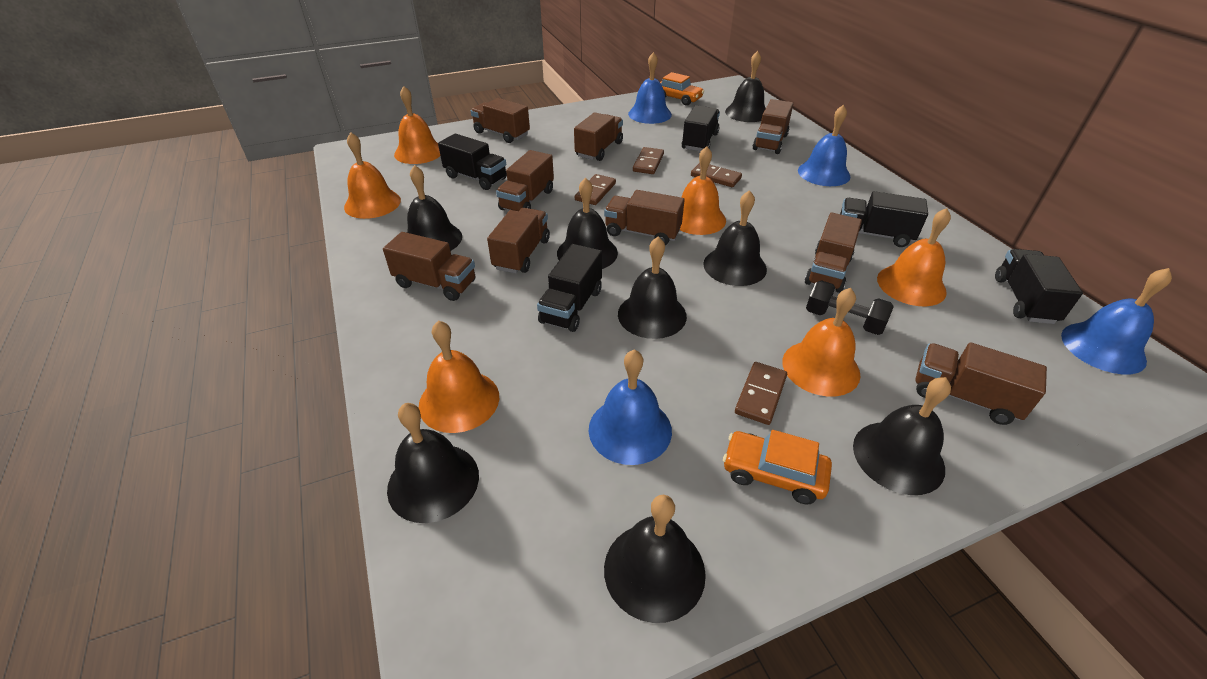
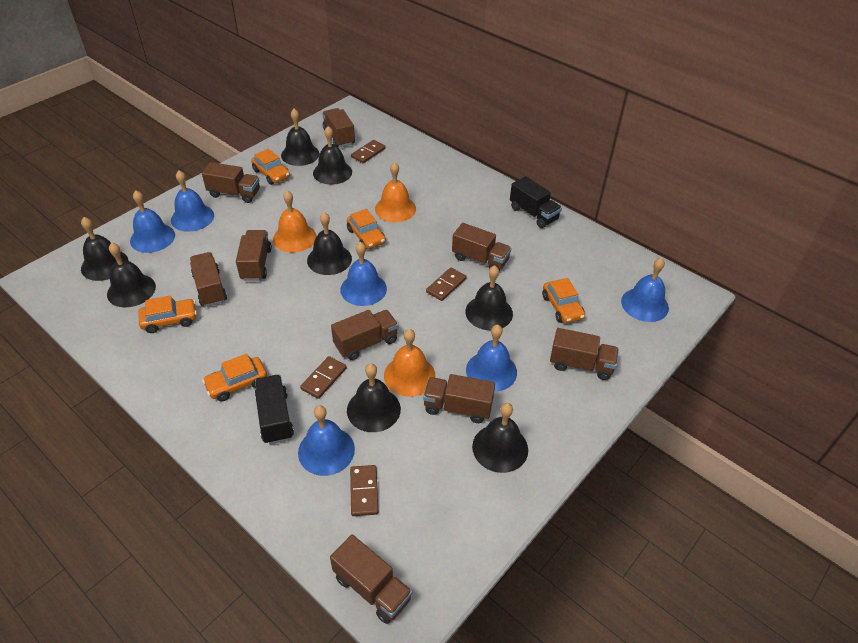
black dumbbell: 1 -> 0
black truck: 5 -> 2
blue bell: 4 -> 6
orange bell: 6 -> 3
orange car: 2 -> 5

